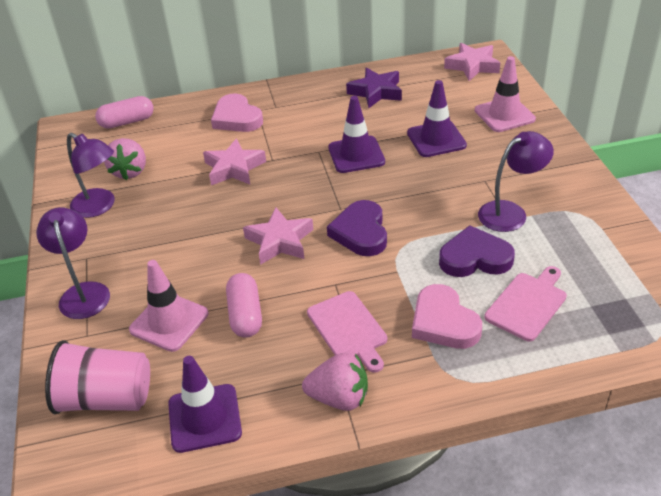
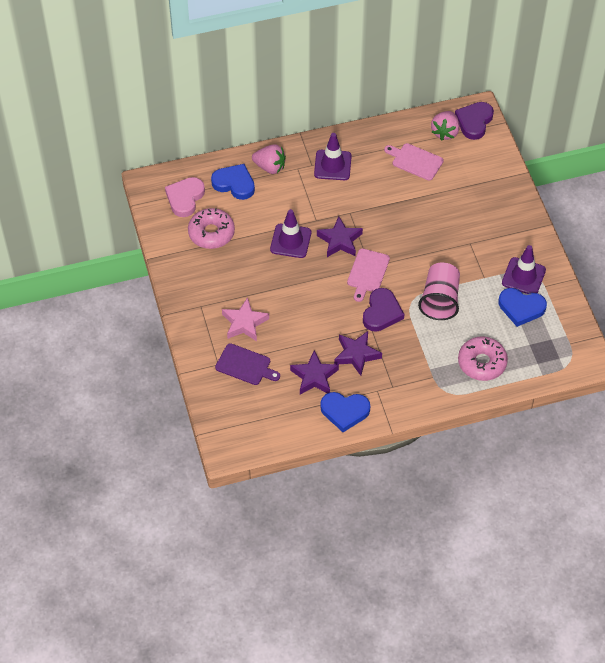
blue heart: 0 -> 3
pink capsule: 2 -> 0
pink donut: 0 -> 2
pink heart: 2 -> 1
pink star: 3 -> 1
pink traffic cone: 2 -> 0
purple cutting board: 0 -> 1
purple lamp: 3 -> 0
purple star: 1 -> 3

